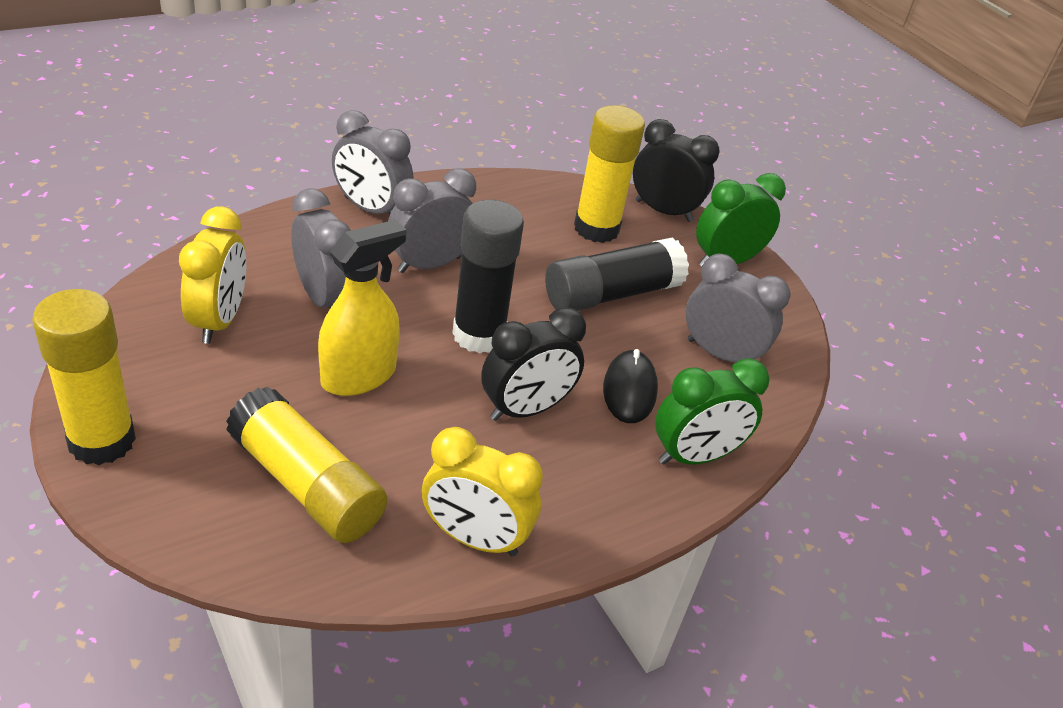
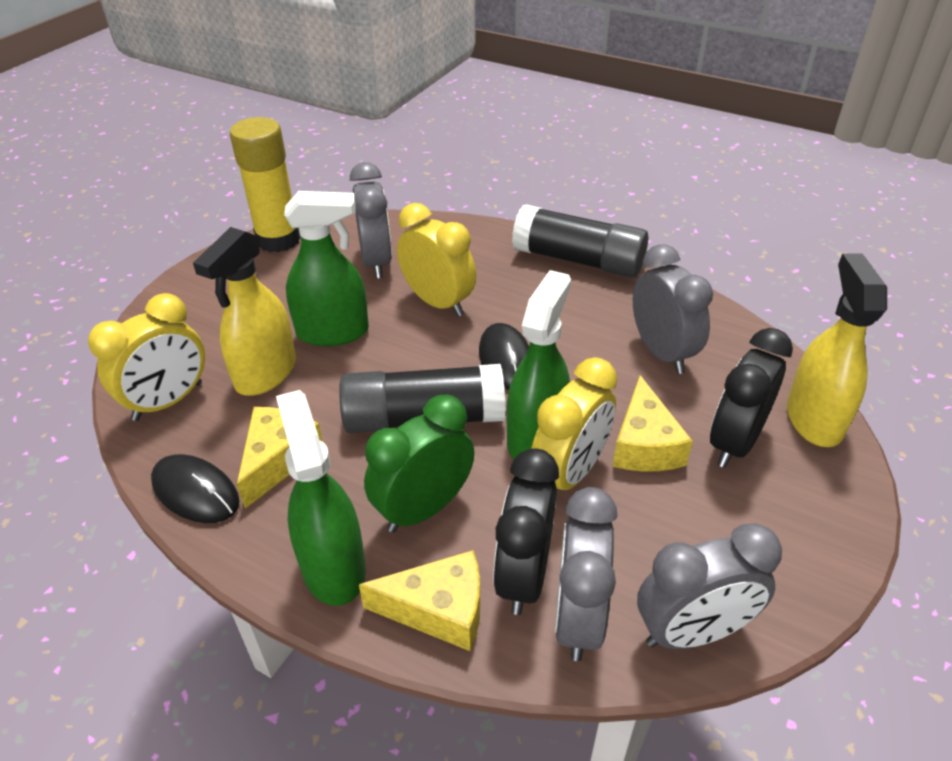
black mouse: 1 -> 2
green clock: 2 -> 1
green spray bottle: 0 -> 3
yellow cheese: 0 -> 3
yellow clock: 2 -> 3
yellow glue stick: 3 -> 1
yellow spray bottle: 1 -> 2

